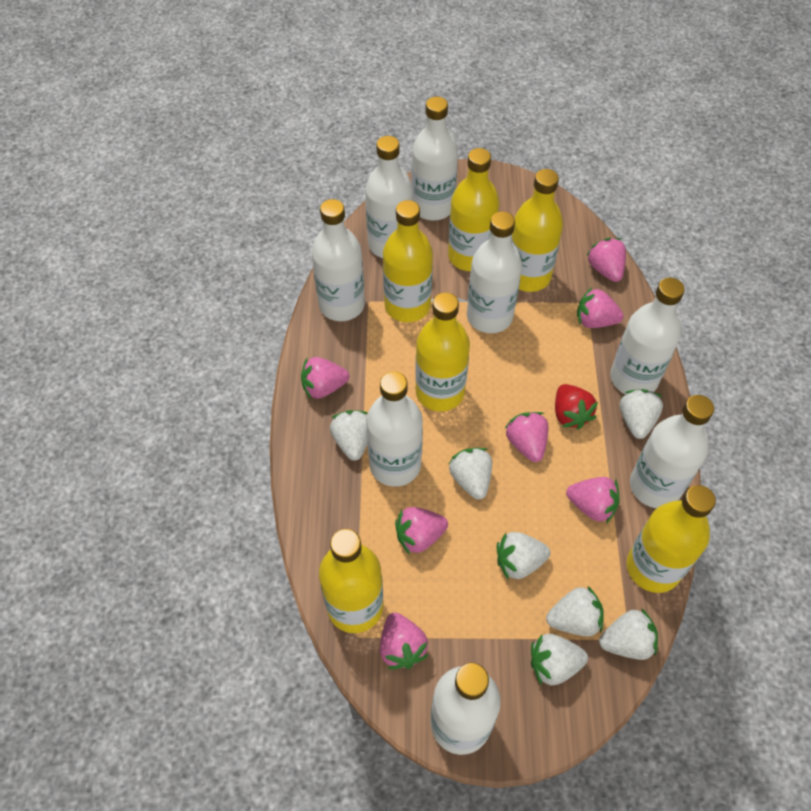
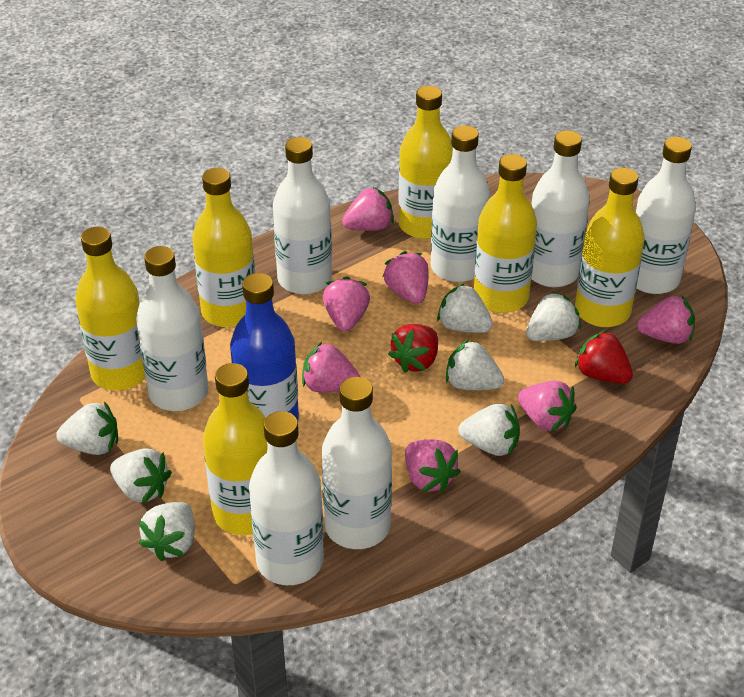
blue bottle: 0 -> 1
red strawberry: 1 -> 2
white bottle: 8 -> 7

